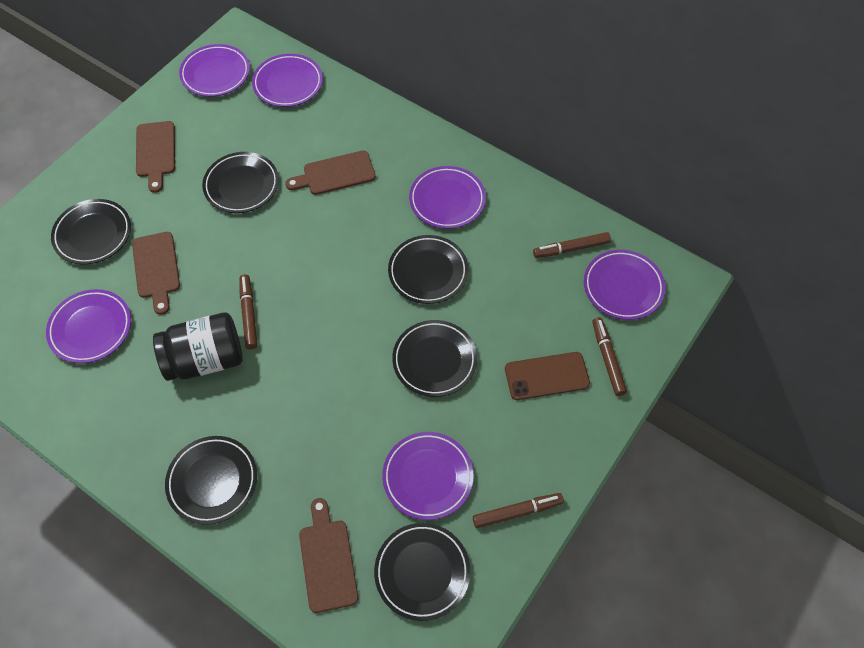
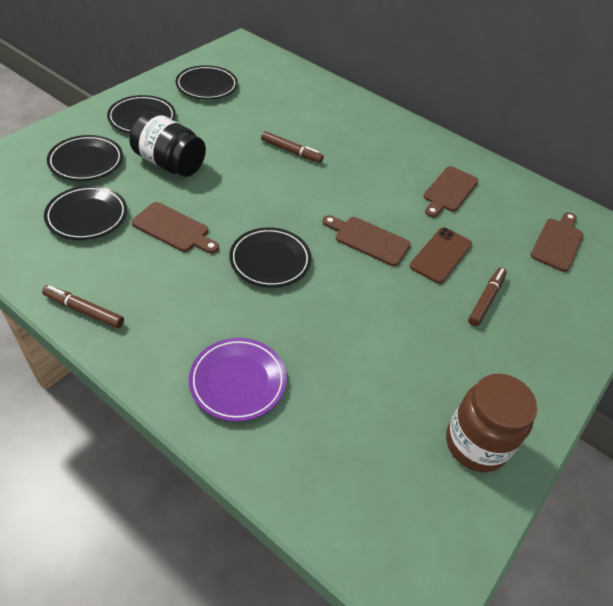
black plate: 6 -> 5
brown jar: 0 -> 1
brown marker: 4 -> 3
purple plate: 6 -> 1

